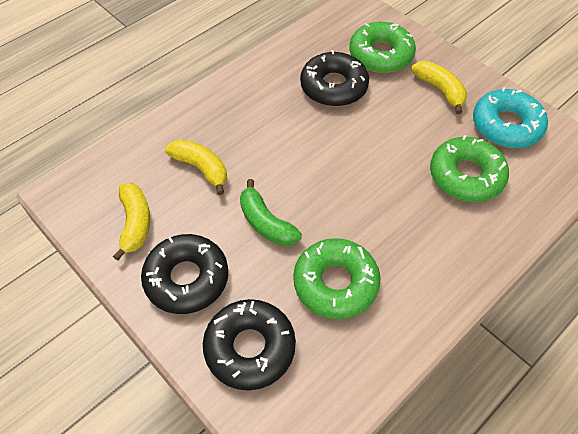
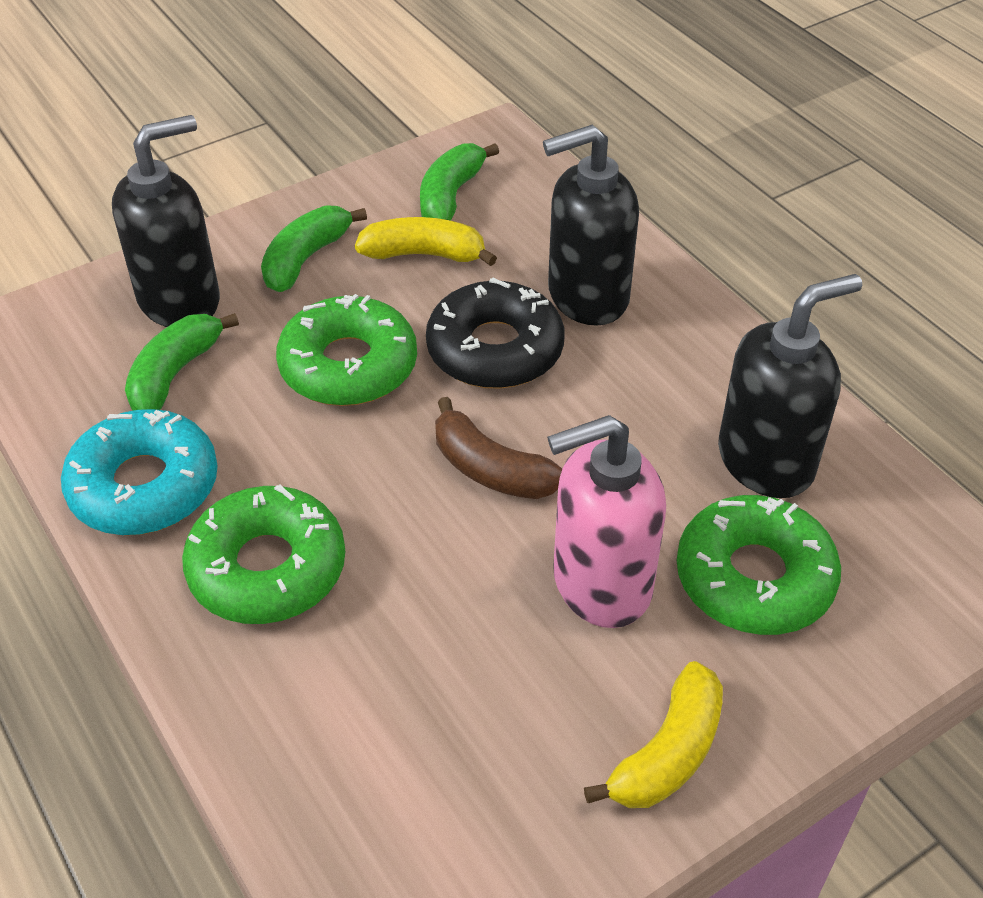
black donut: 3 -> 1
black soap dispenser: 0 -> 3
brown banana: 0 -> 1
green banana: 1 -> 3
pink soap dispenser: 0 -> 1
yellow banana: 3 -> 2

